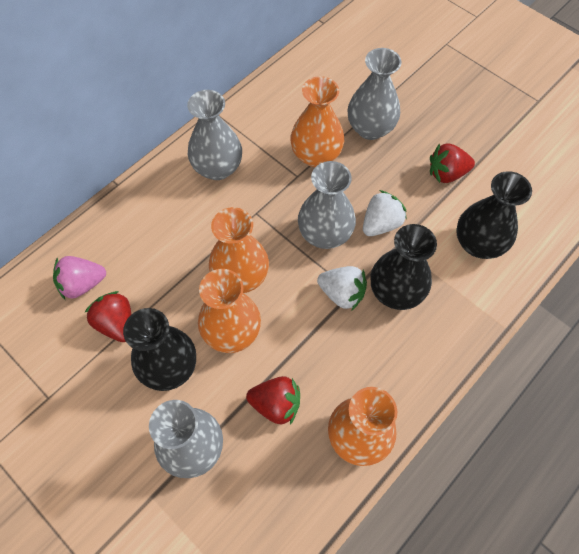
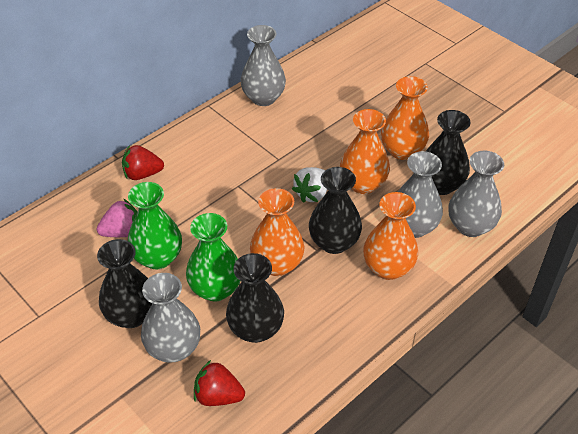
black vase: 3 -> 4
green vase: 0 -> 2
red strawberry: 3 -> 2
white strawberry: 2 -> 1

